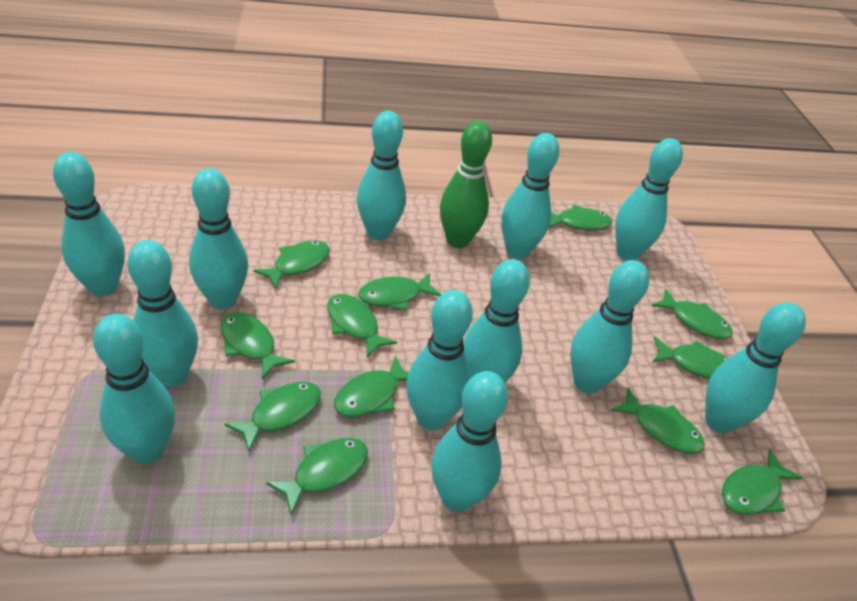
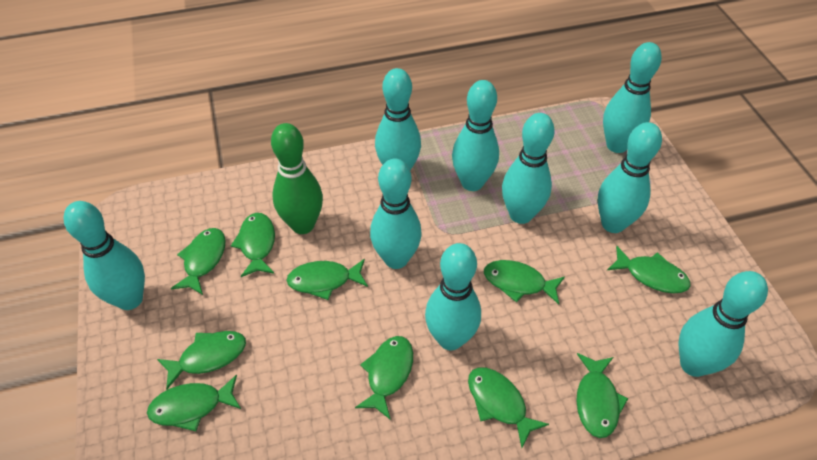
green fish: 12 -> 10
turquoise bowling pin: 12 -> 9

